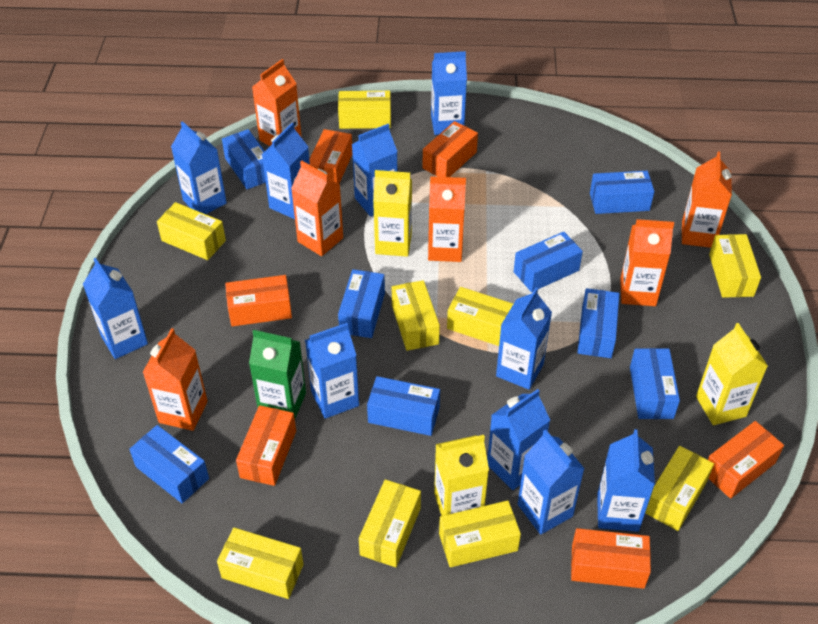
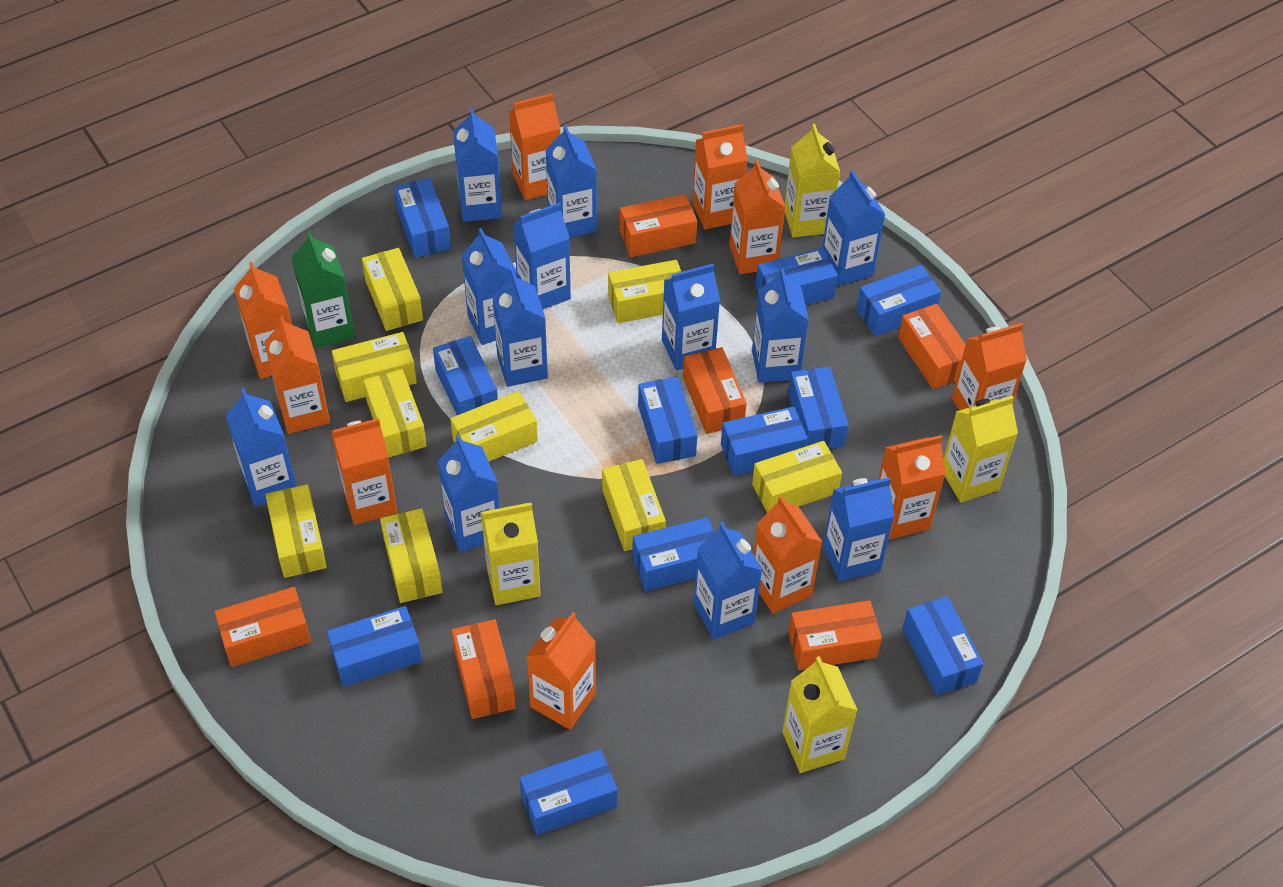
blue box: 8 -> 11
blue carton: 10 -> 12
orange carton: 6 -> 10
yellow carton: 3 -> 4

